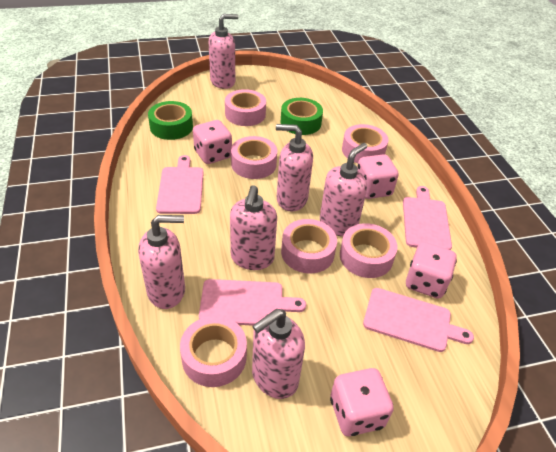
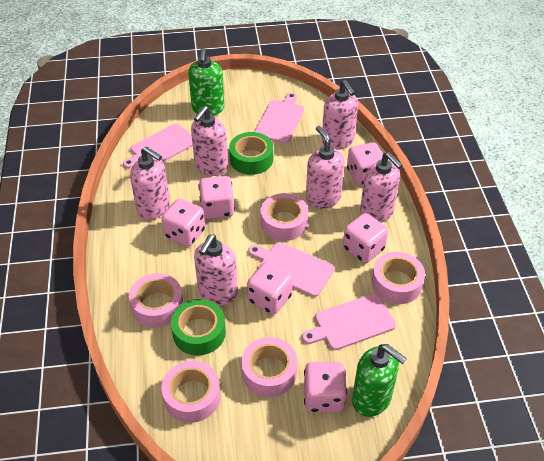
green soap dispenser: 0 -> 2
pink dice: 4 -> 6
pink tape: 6 -> 5

